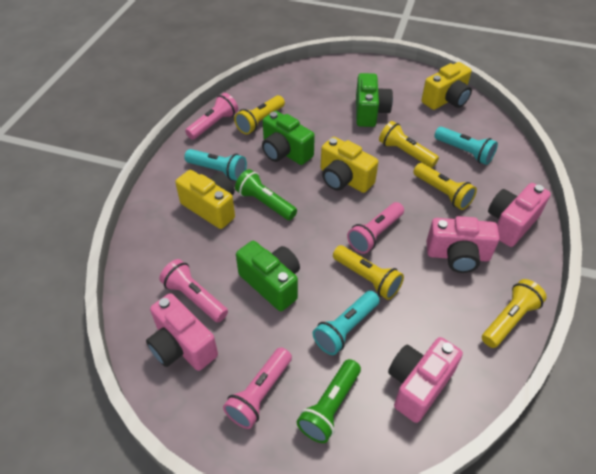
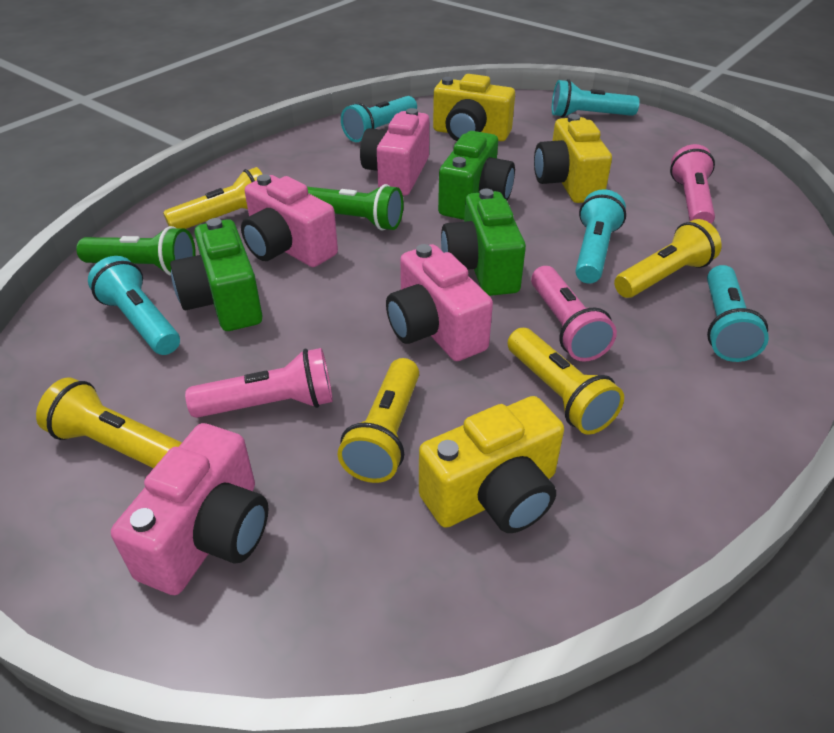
pink flashlight: 4 -> 3
turquoise flashlight: 3 -> 5

